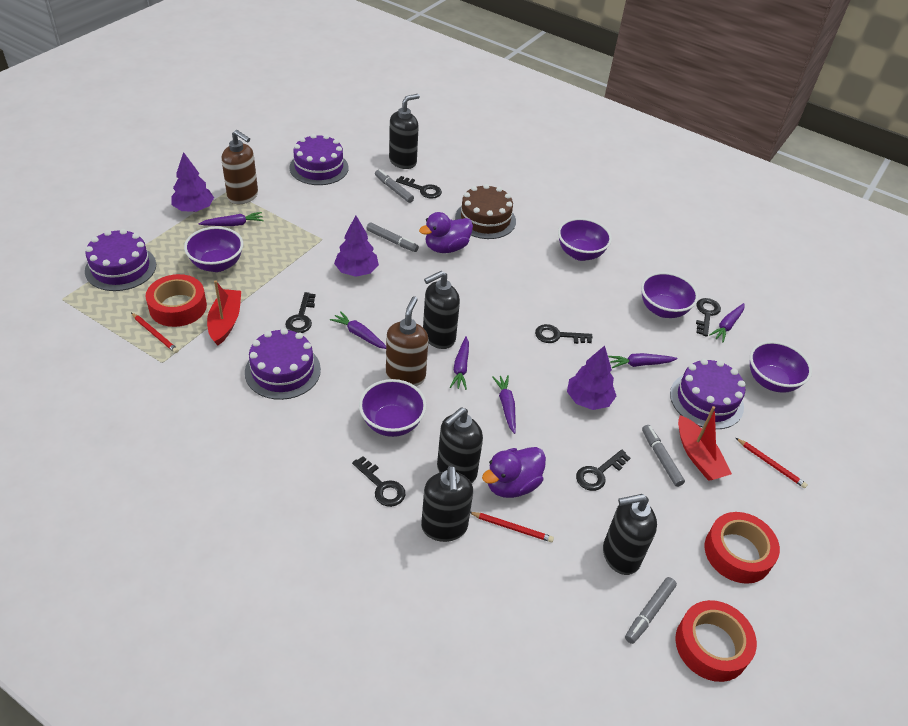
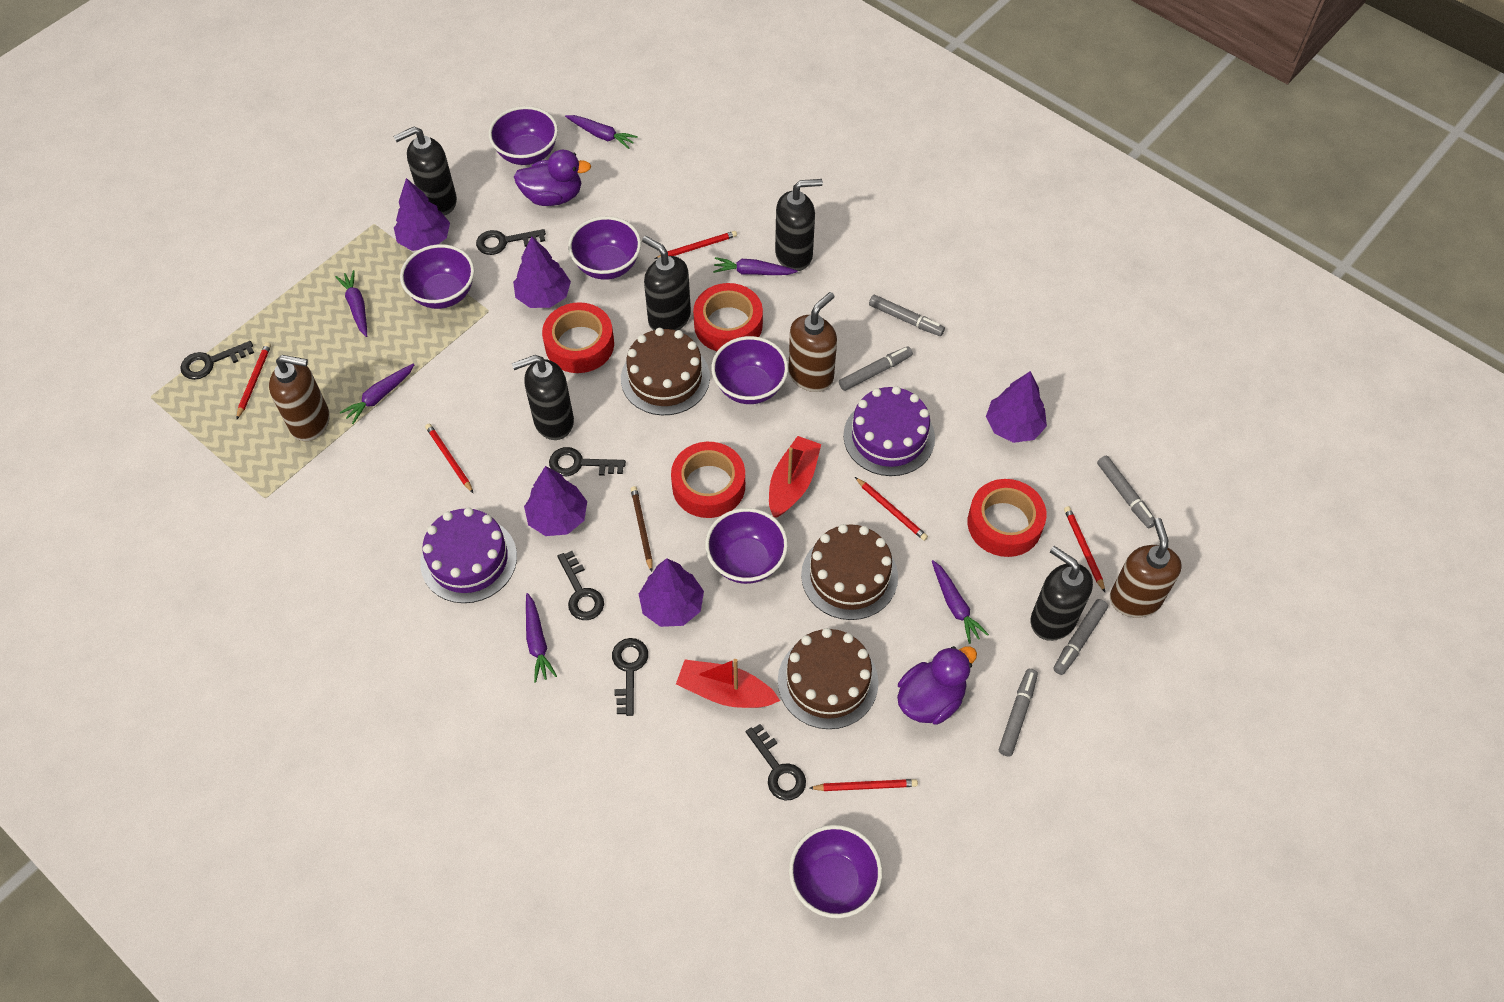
brown cake: 1 -> 3
brown pencil: 0 -> 1
brown soap dispenser: 2 -> 3
grey marker: 4 -> 5
purple bowl: 5 -> 6
purple cake: 4 -> 2
purple tree: 3 -> 5
red pencil: 3 -> 6
red tape: 3 -> 4

